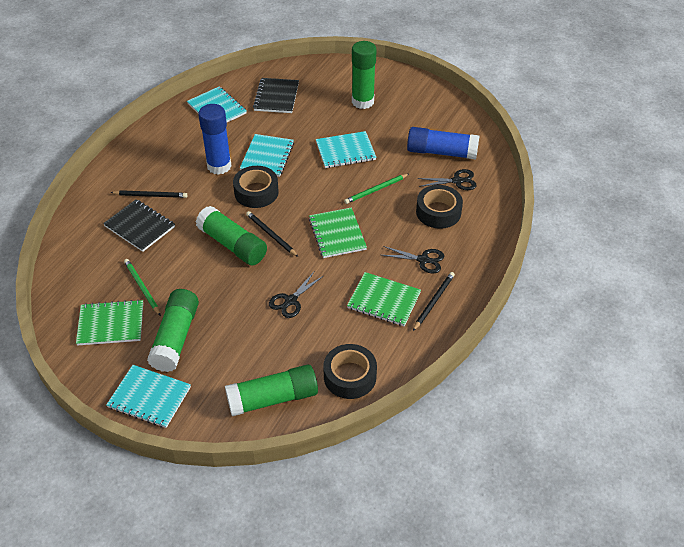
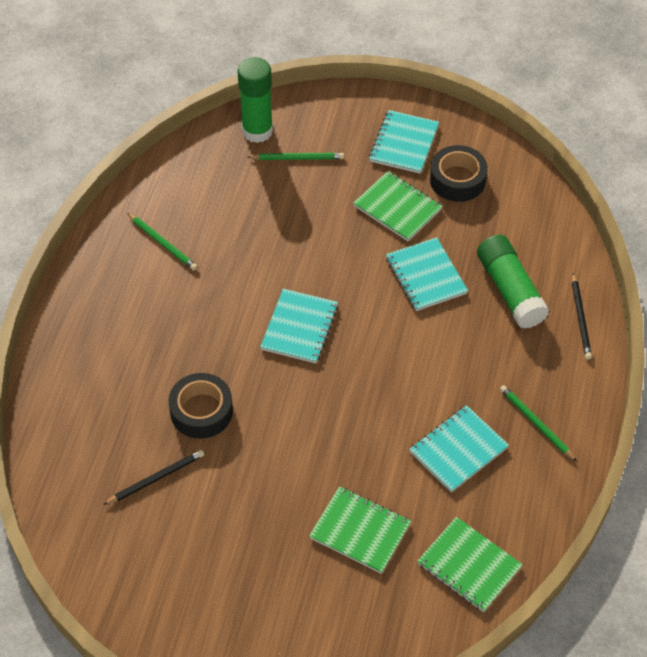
black notebook: 2 -> 0
black pencil: 3 -> 2
black scissors: 3 -> 0
black tape: 3 -> 2
blue glue stick: 2 -> 0
green glue stick: 4 -> 2
green pencil: 2 -> 3

